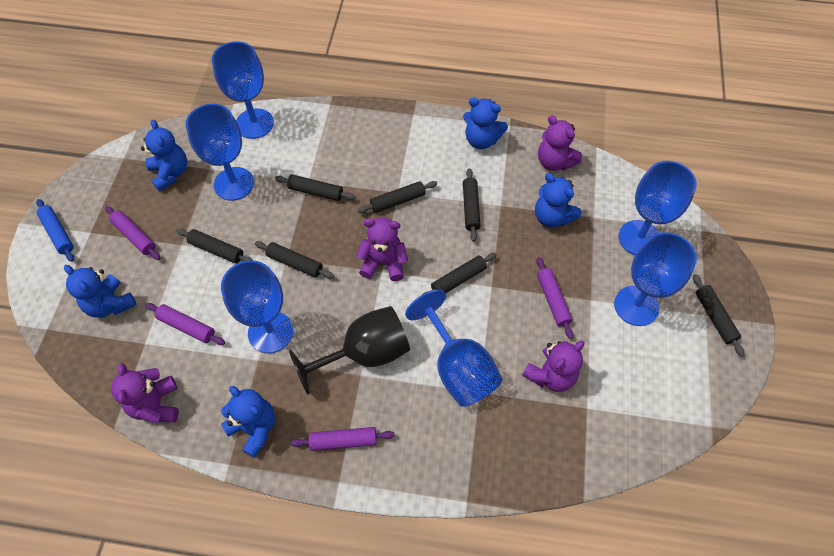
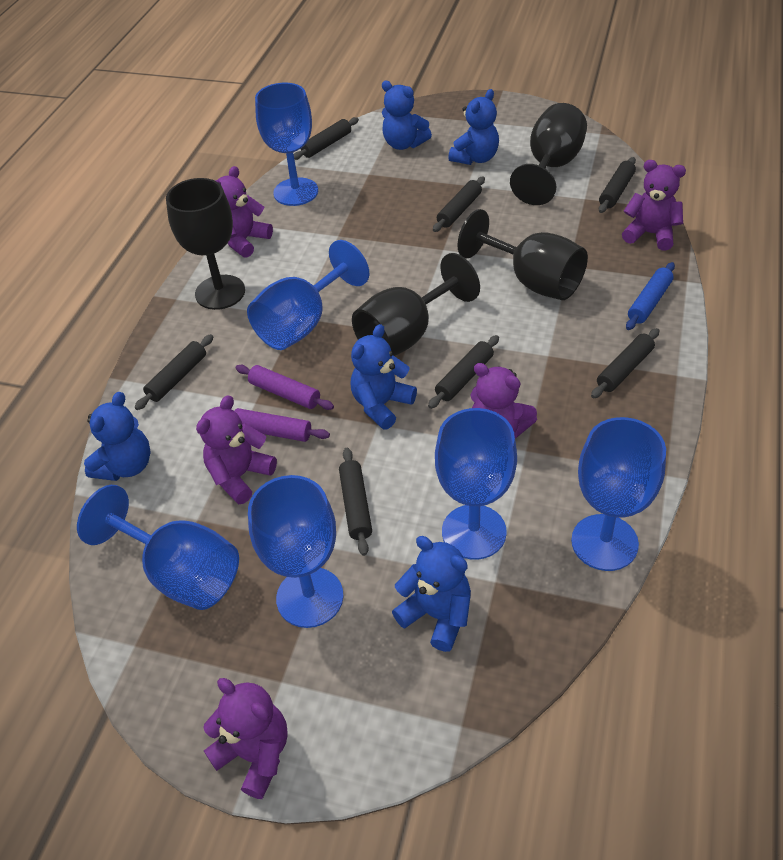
black goblet: 1 -> 4
purple rolling pin: 4 -> 2
purple teddy bear: 4 -> 5

